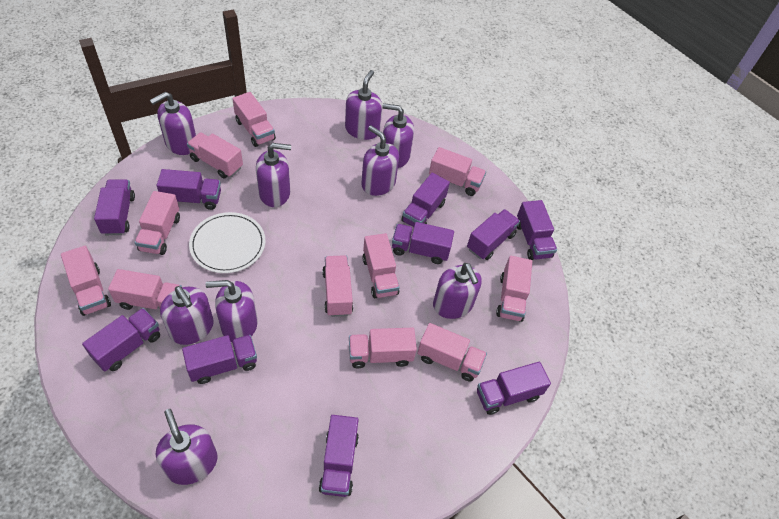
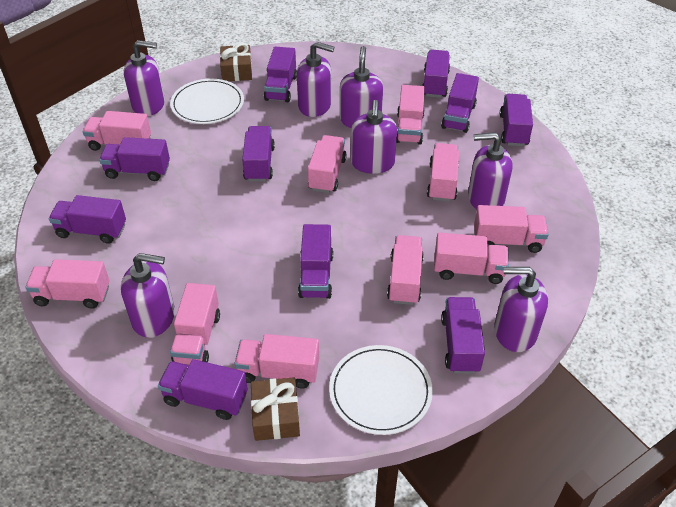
brown gift: 0 -> 2
pink truck: 11 -> 10
purple soap dispenser: 9 -> 7
white plate: 1 -> 2

